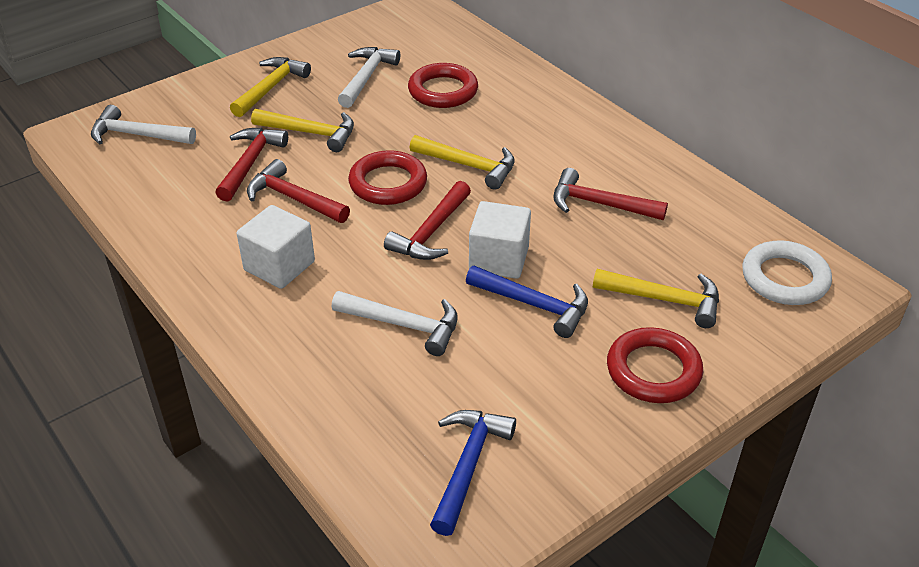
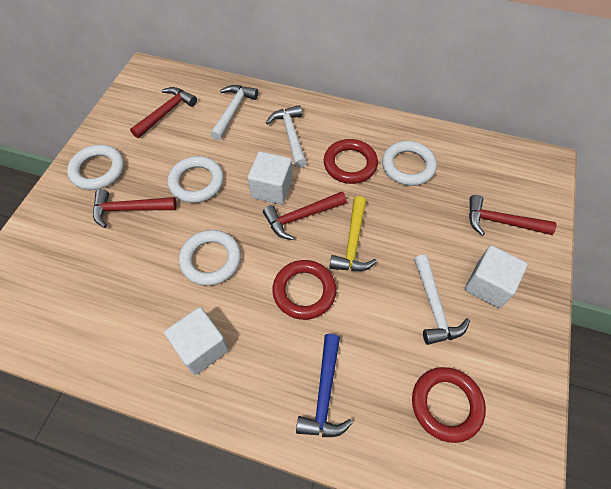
blue hammer: 2 -> 1
white cube: 2 -> 3
white ring: 1 -> 4
yellow hammer: 4 -> 1

